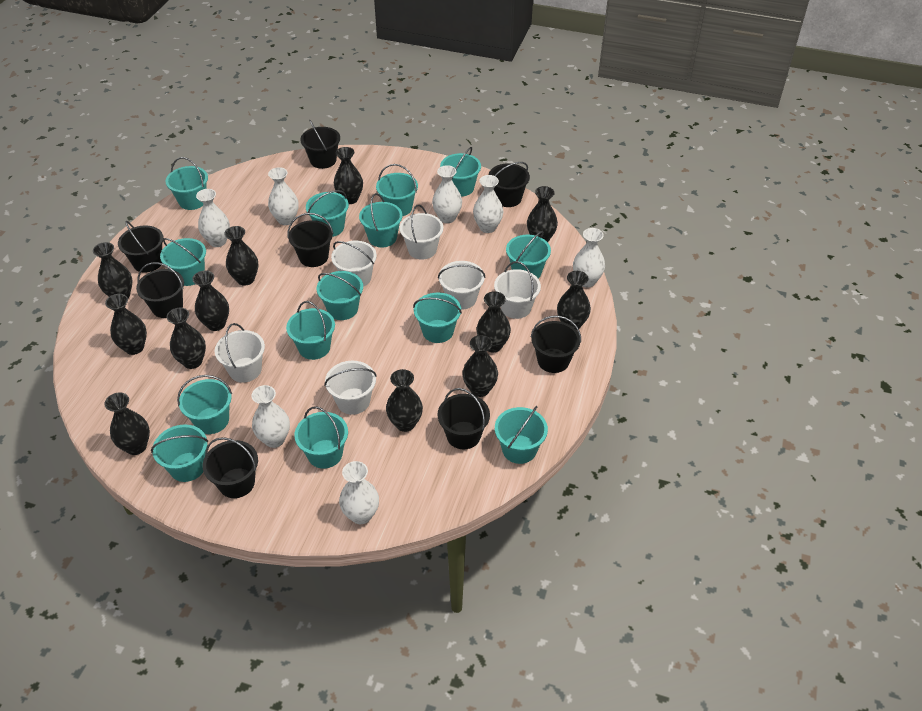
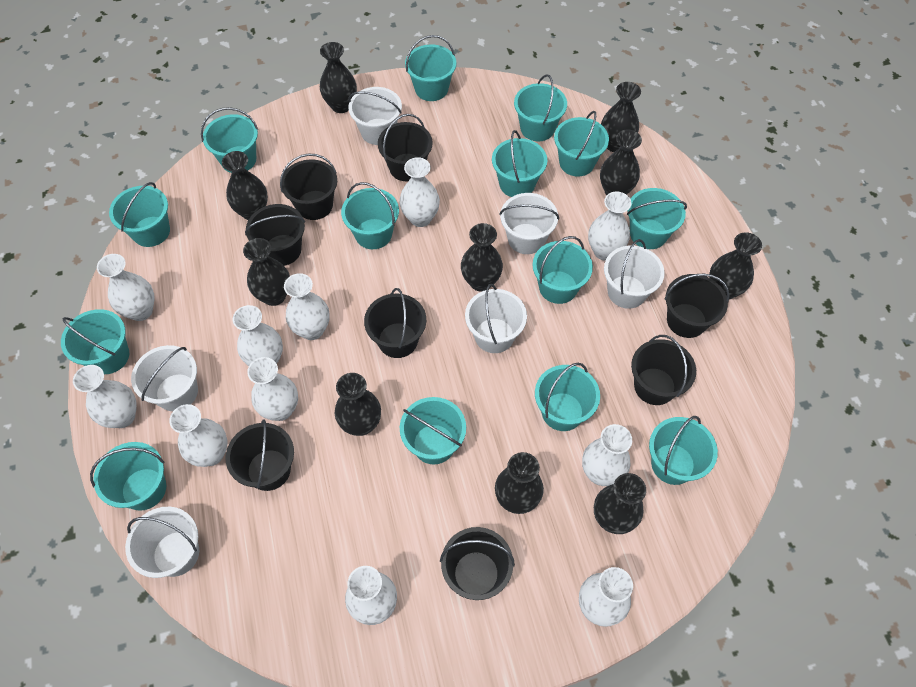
black vase: 12 -> 10
white vase: 7 -> 11

